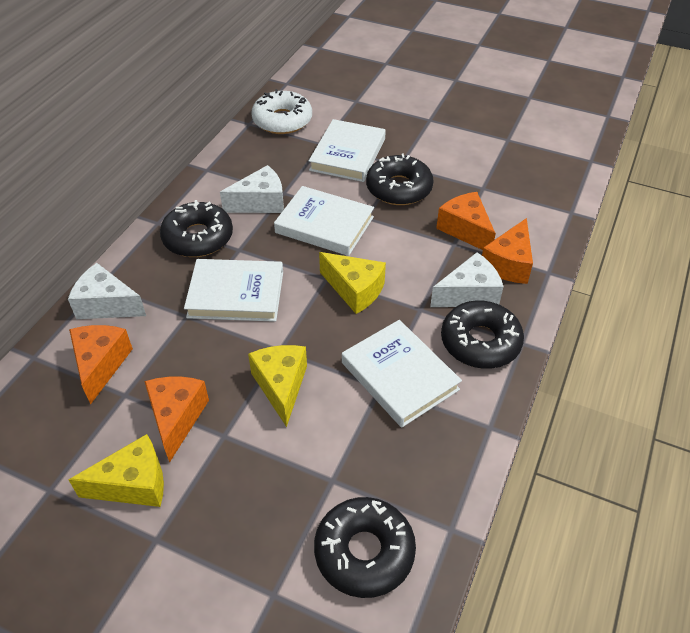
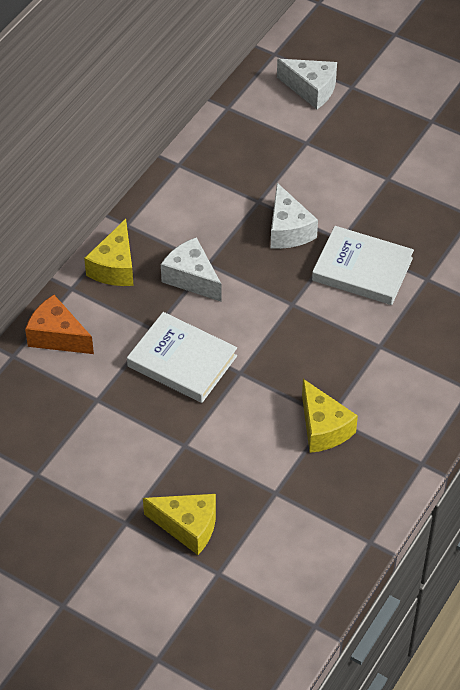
black donut: 4 -> 0
orange cheese: 4 -> 1
white book: 4 -> 2
white donut: 1 -> 0

